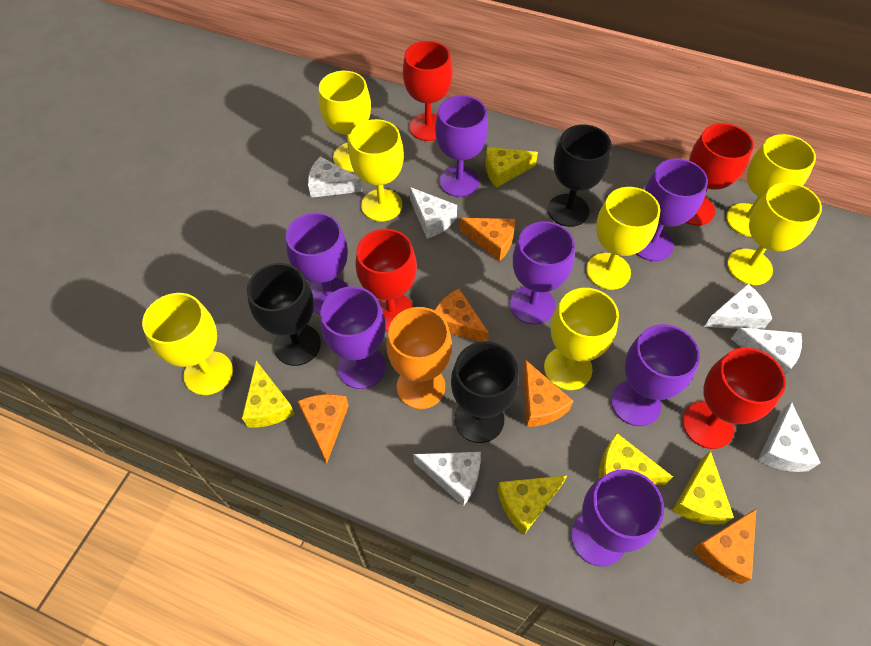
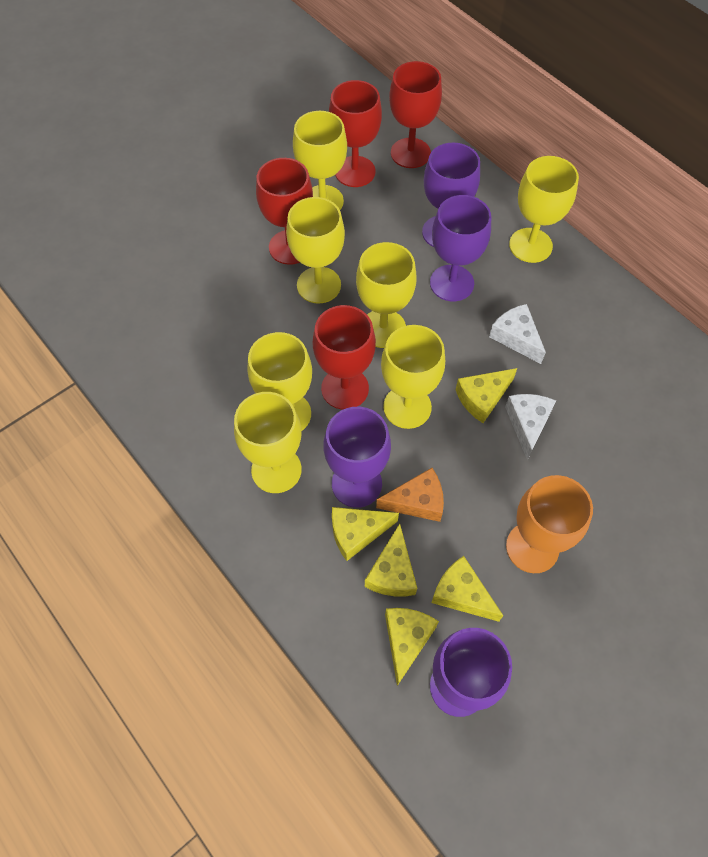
black goblet: 3 -> 0
orange cheese: 5 -> 1
purple goblet: 7 -> 4
white cheese: 6 -> 2

